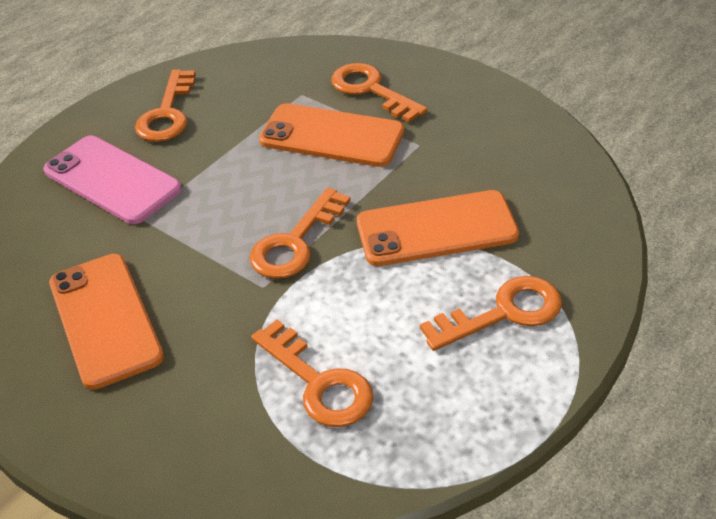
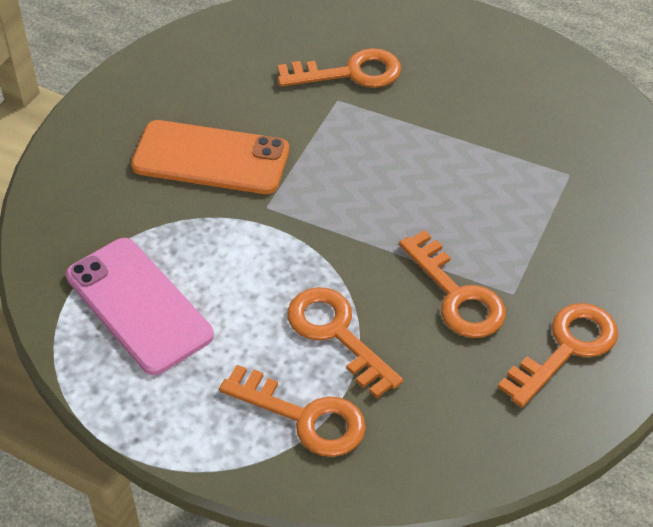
orange phone: 3 -> 1

